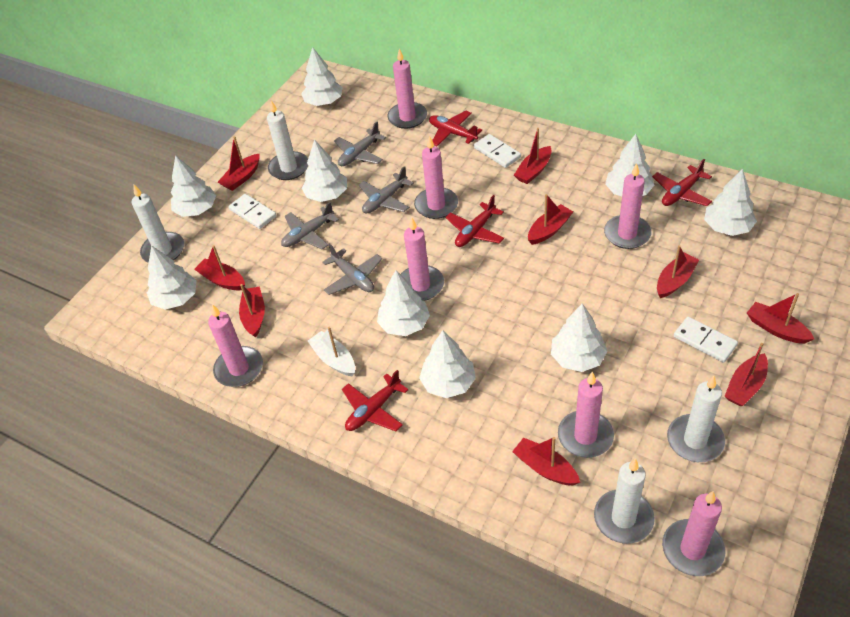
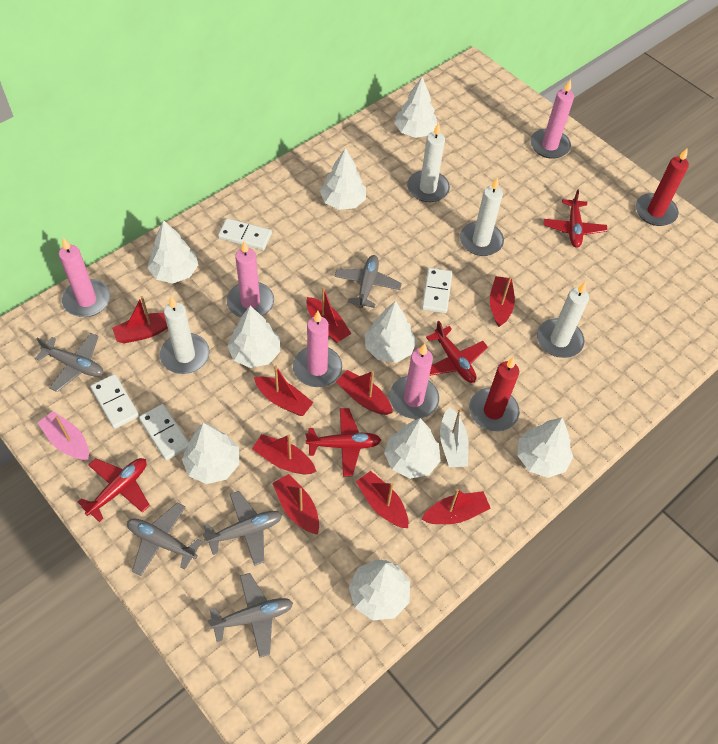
grey plane: 4 -> 5
pink boat: 0 -> 1
pink candle: 7 -> 5
red candle: 0 -> 2
white domino: 3 -> 4

